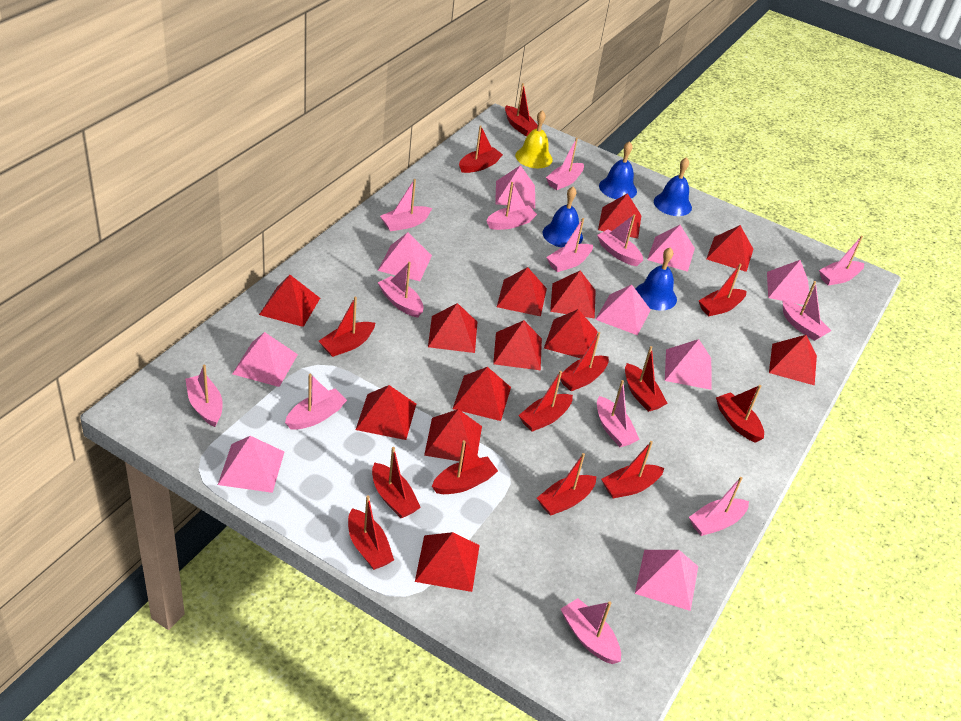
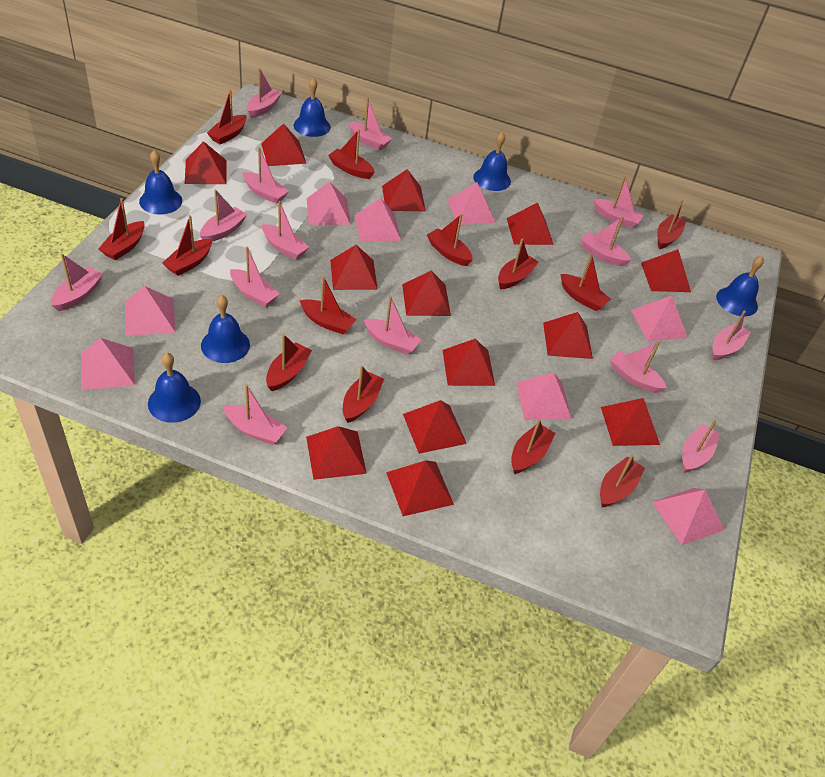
blue bell: 4 -> 6
pink boat: 13 -> 14
pink pyramid: 9 -> 8
yellow bell: 1 -> 0

